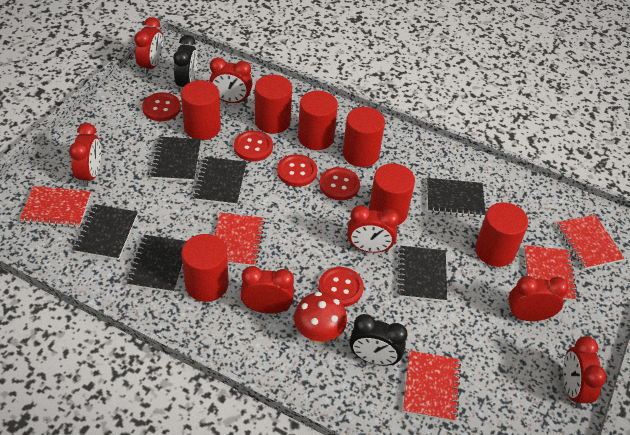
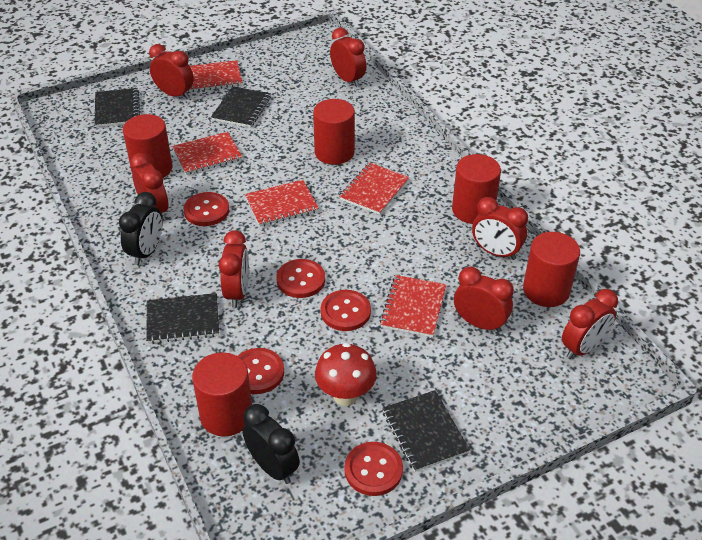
black notebook: 6 -> 4
red cylinder: 7 -> 5

